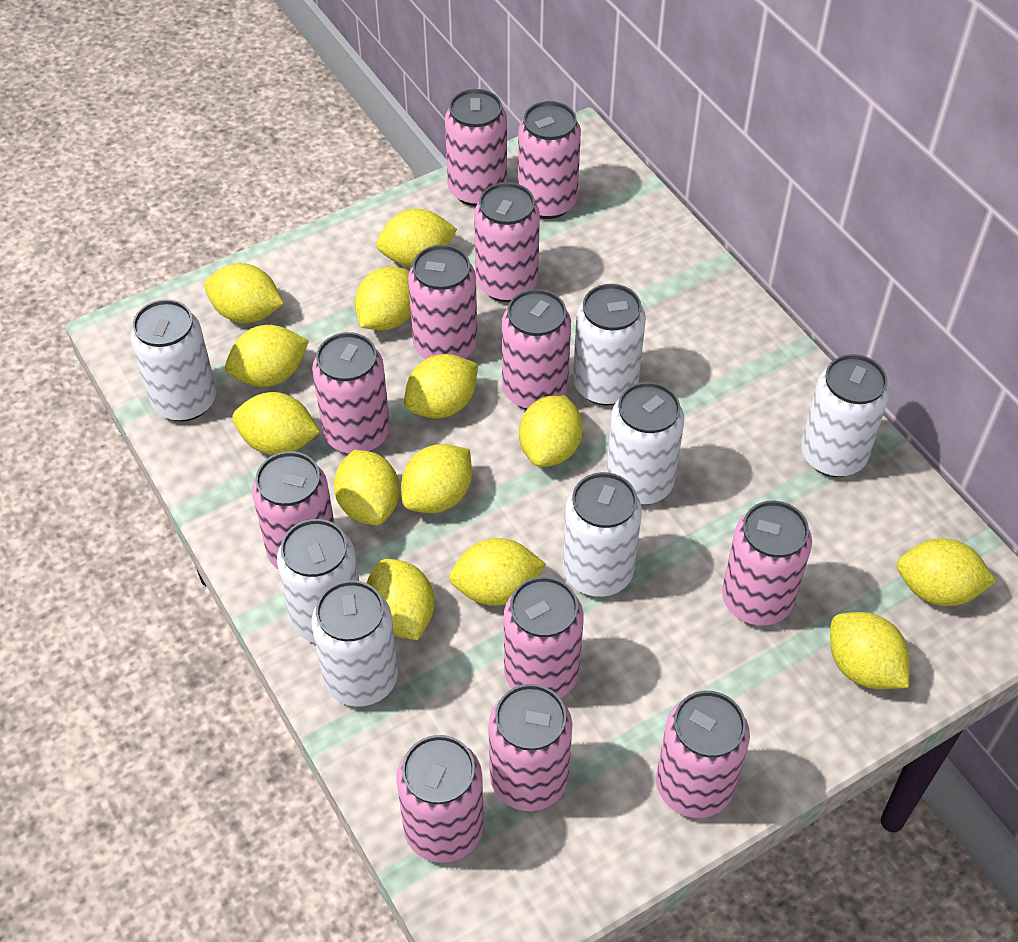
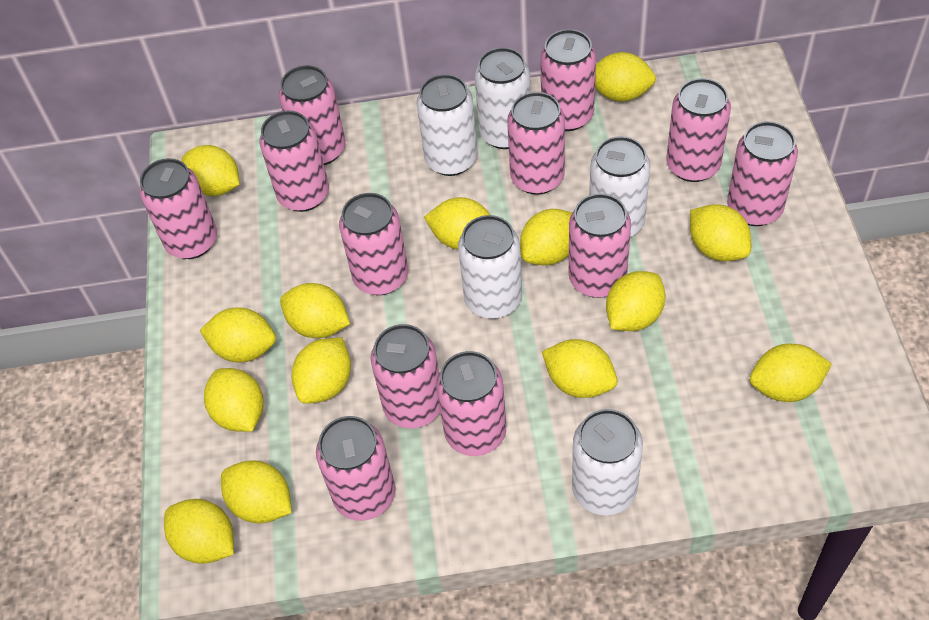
white can: 7 -> 5
yellow lemon: 13 -> 14

